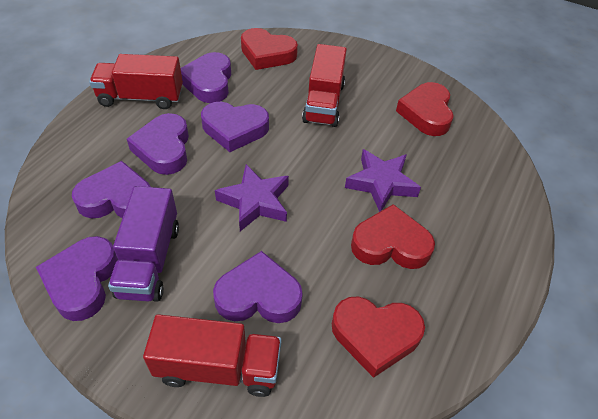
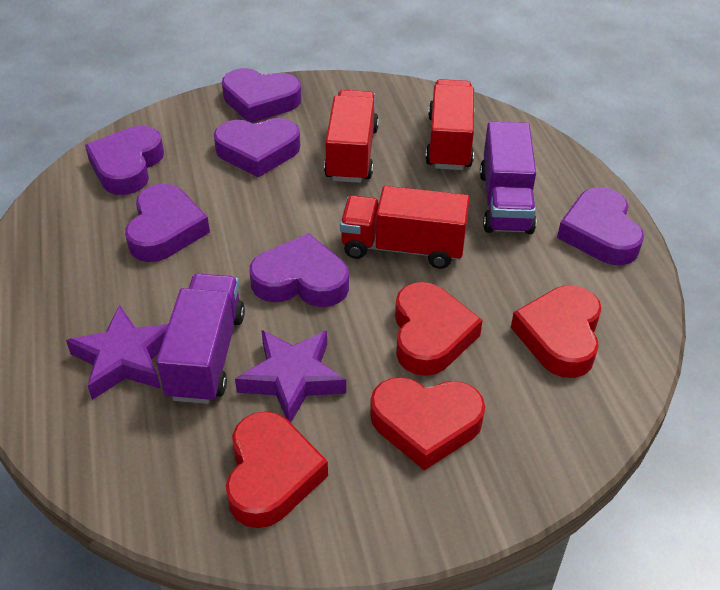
purple truck: 1 -> 2

